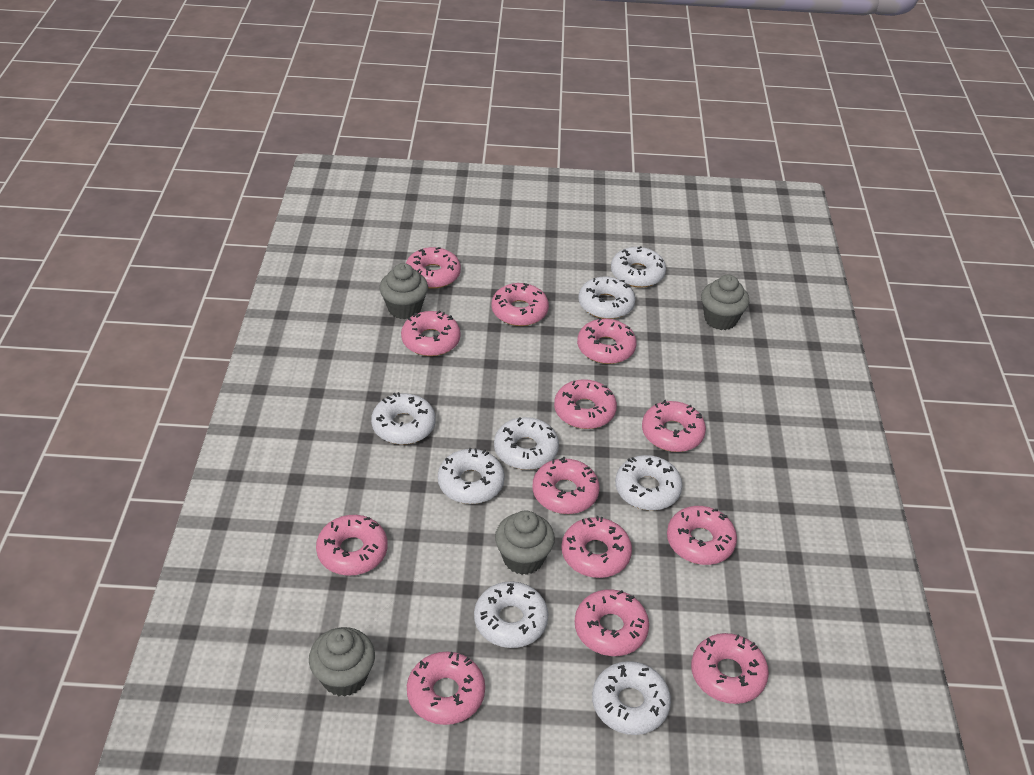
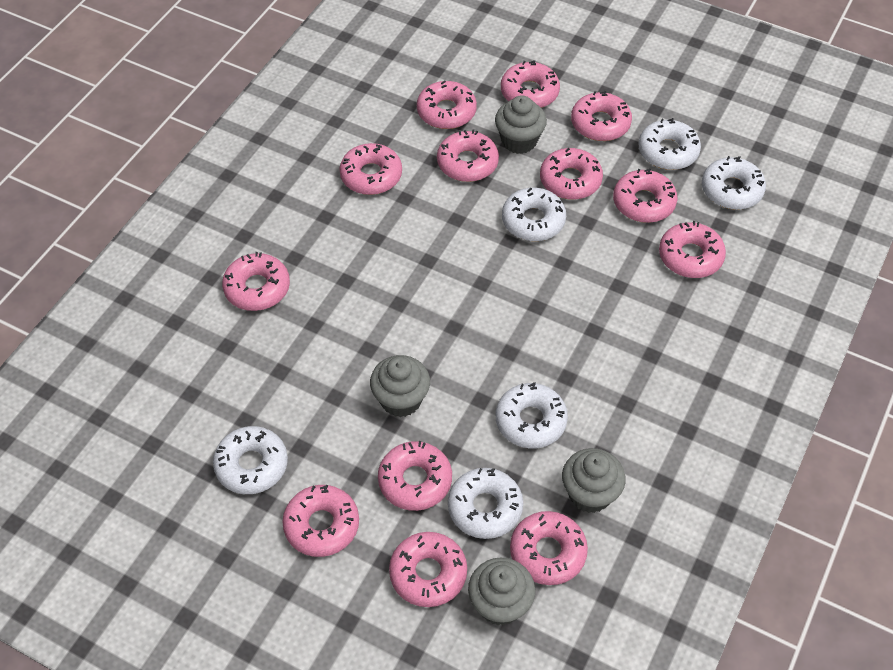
white donut: 8 -> 6

